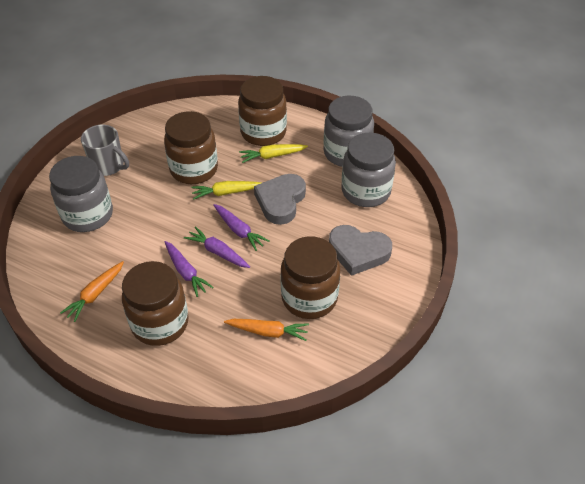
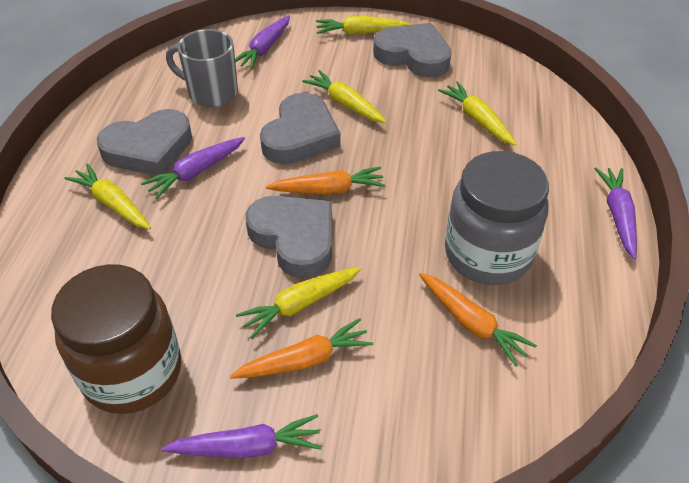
brown jar: 4 -> 1
grey heart: 2 -> 4
grey jar: 3 -> 1
orange carrot: 2 -> 3
purple carrot: 3 -> 4
yellow carrot: 2 -> 5

